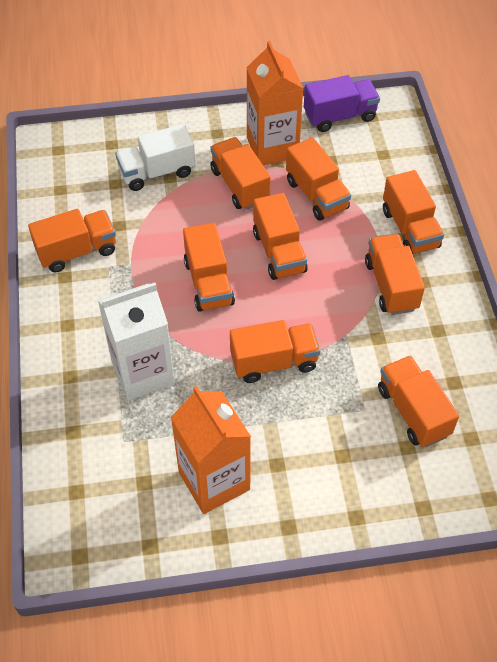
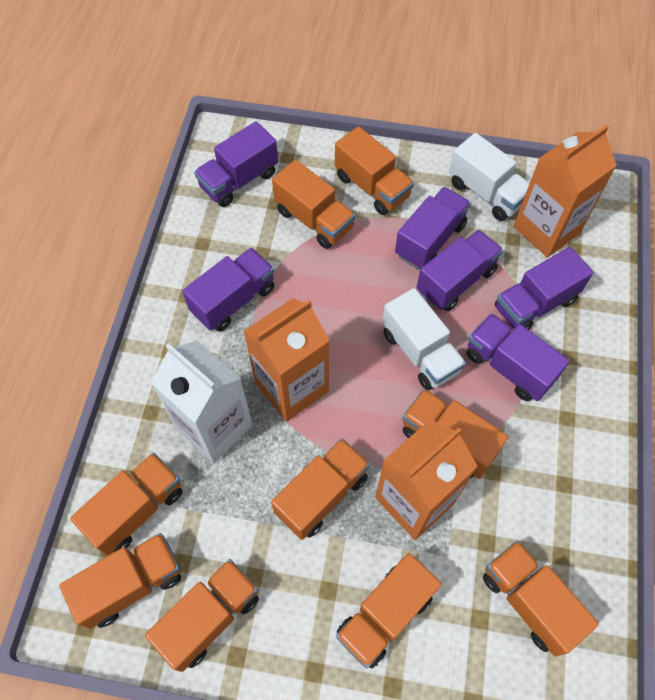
orange carton: 2 -> 3
purple truck: 1 -> 6
white truck: 1 -> 2

